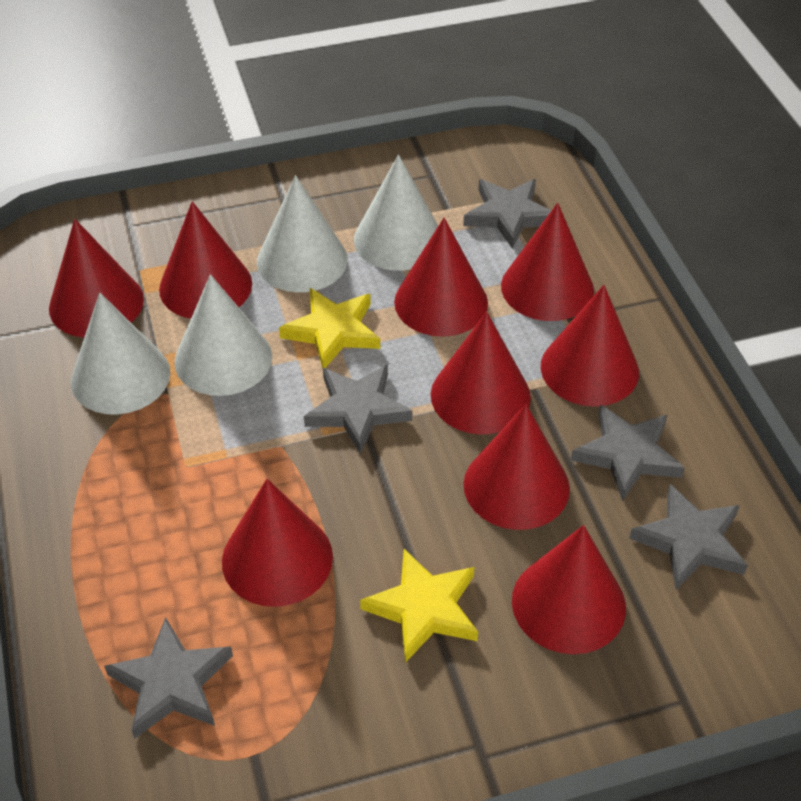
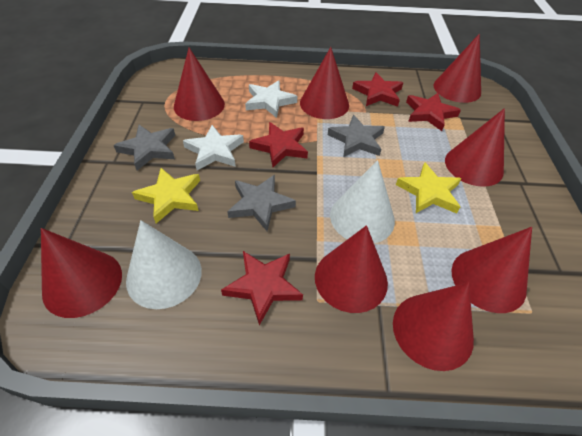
grey star: 5 -> 3
red cone: 9 -> 8
red star: 0 -> 4
white cone: 4 -> 2
white star: 0 -> 2

